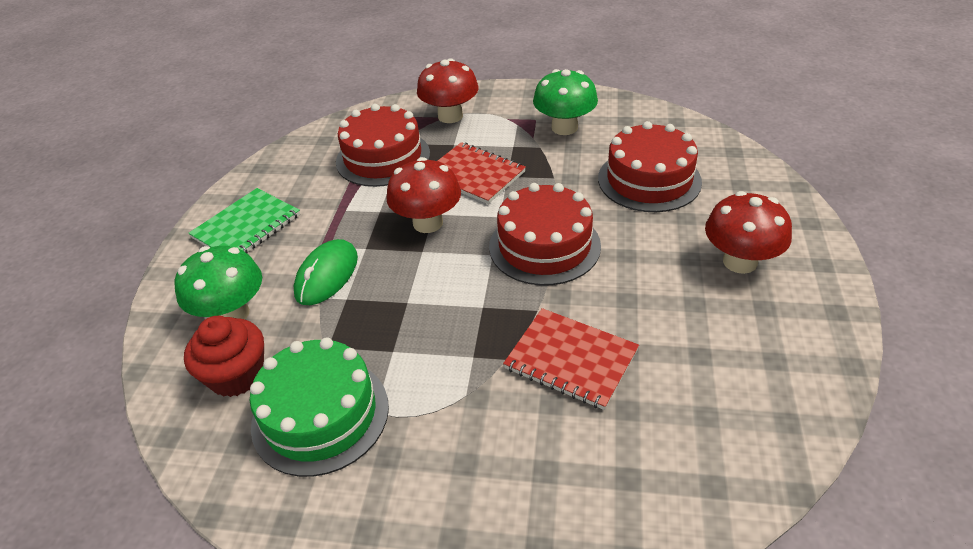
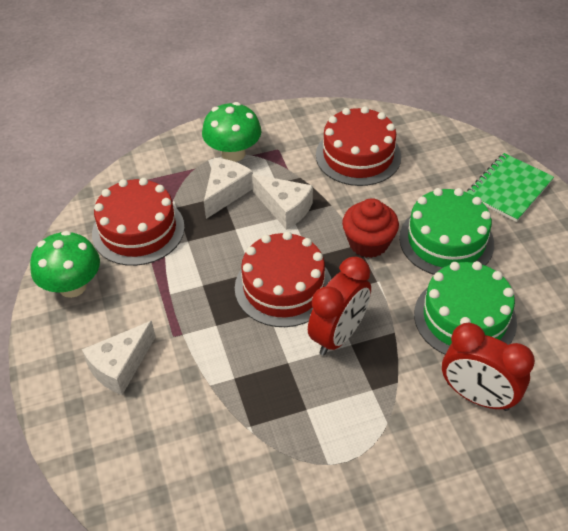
green cake: 1 -> 2
green mouse: 1 -> 0
red clock: 0 -> 2
red mushroom: 3 -> 0
red notebook: 2 -> 0
white cheese: 0 -> 3

